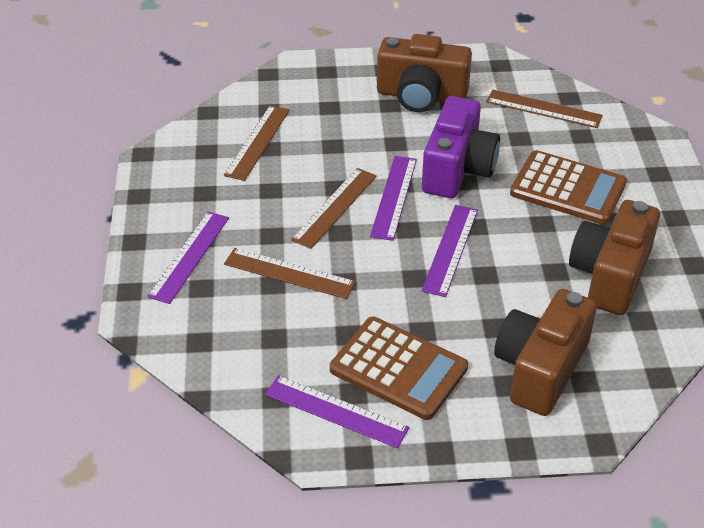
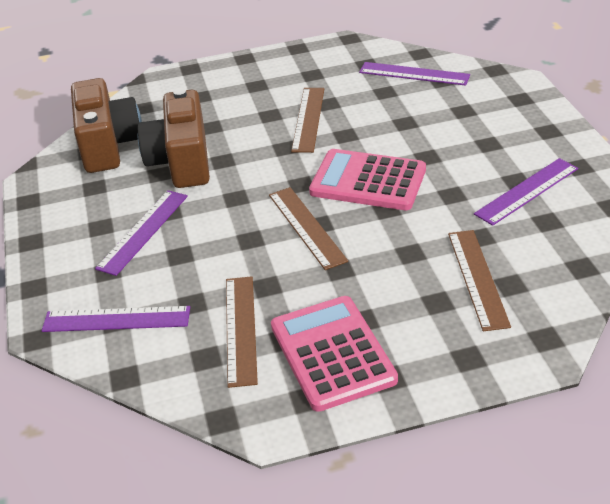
brown calculator: 2 -> 0
brown camera: 3 -> 2
pink calculator: 0 -> 2
purple camera: 1 -> 0

